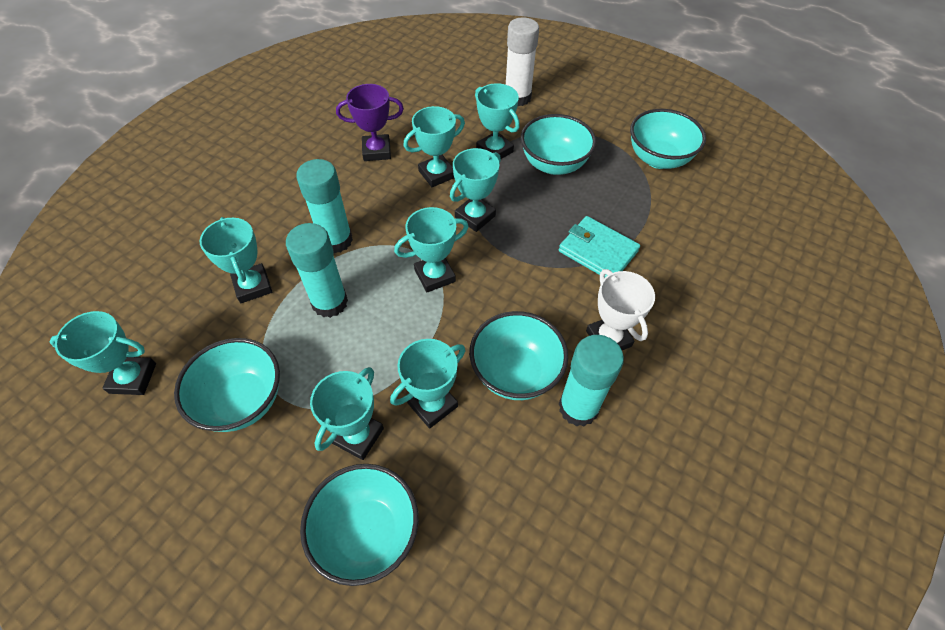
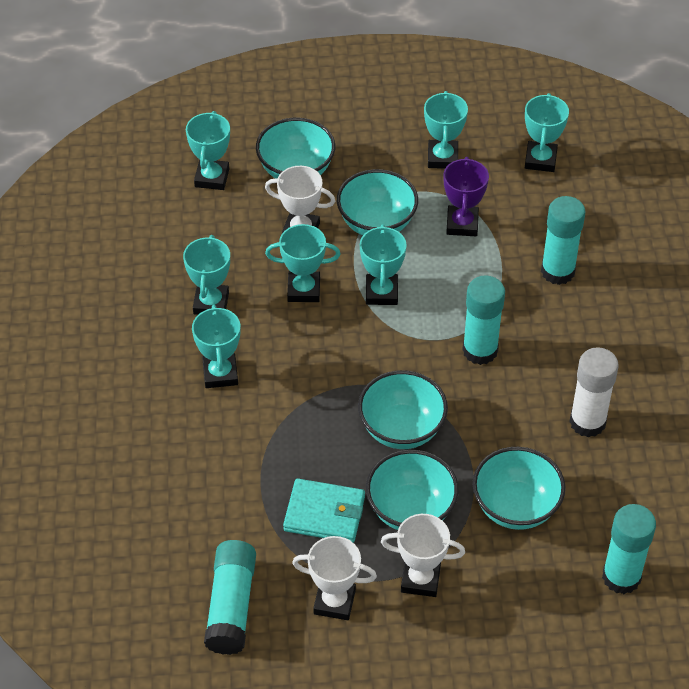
turquoise glue stick: 3 -> 4
turquoise trophy: 8 -> 7
white trophy: 1 -> 3

